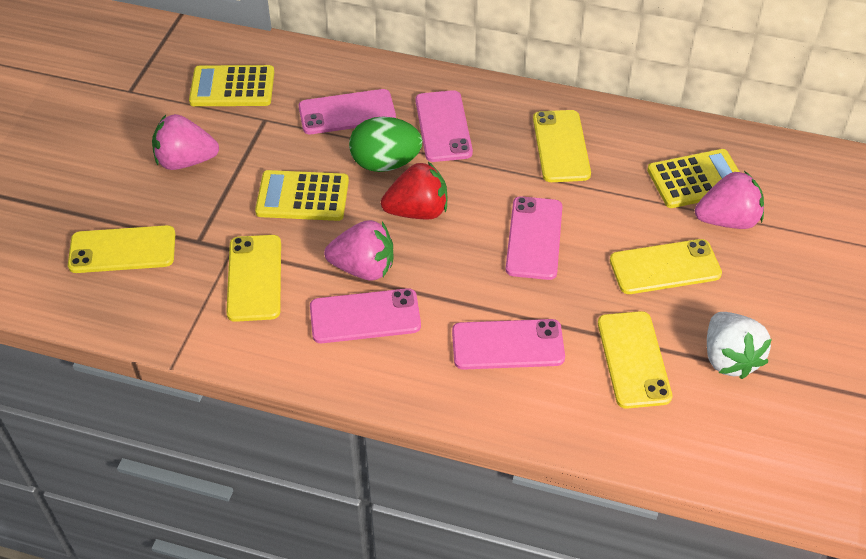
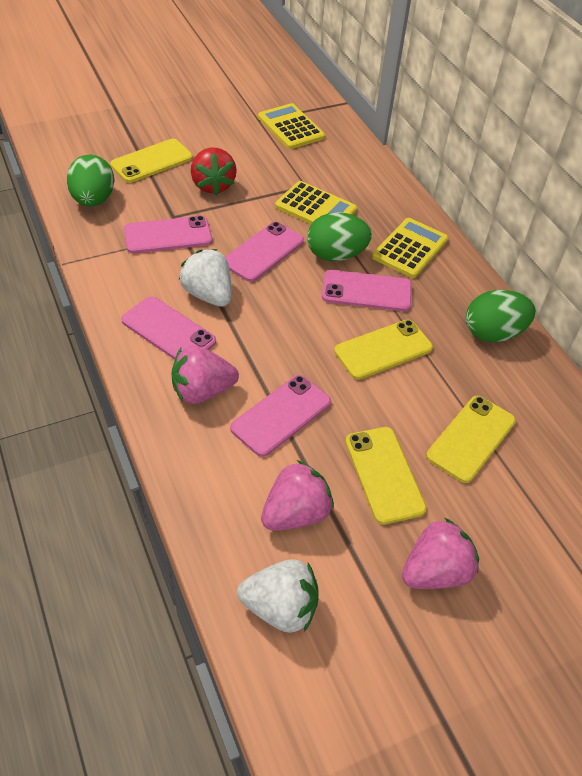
green egg: 1 -> 3
white strawberry: 1 -> 2
yellow phone: 5 -> 4

